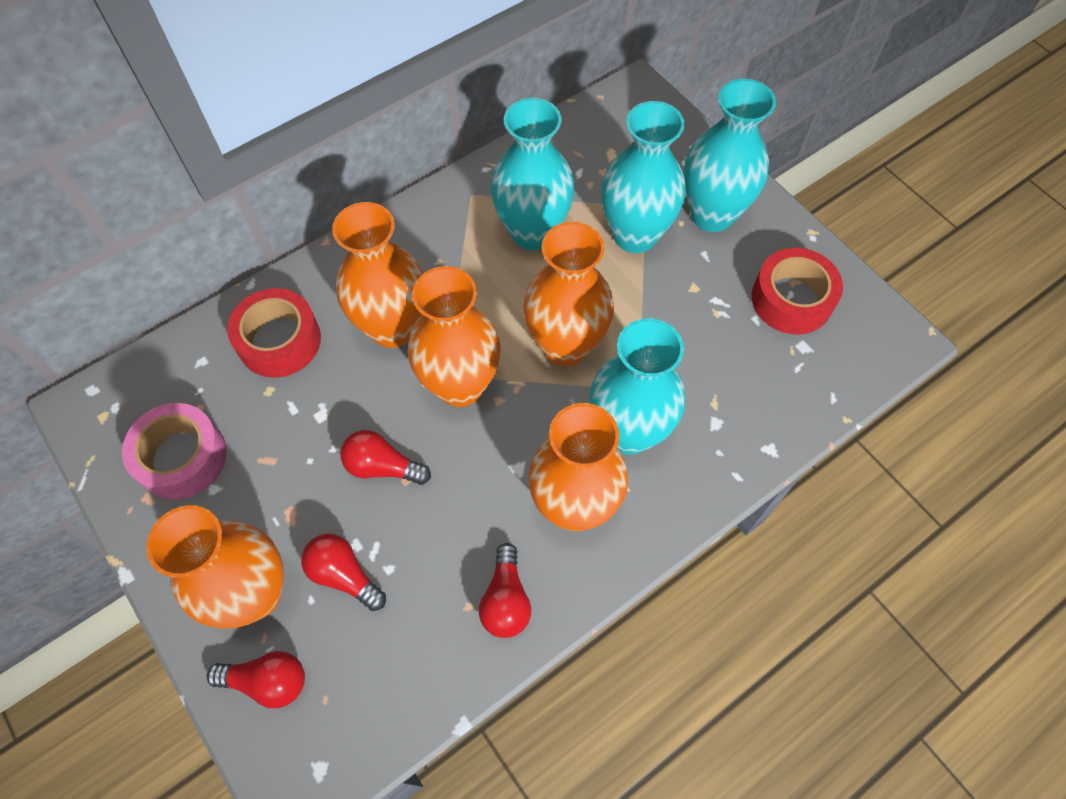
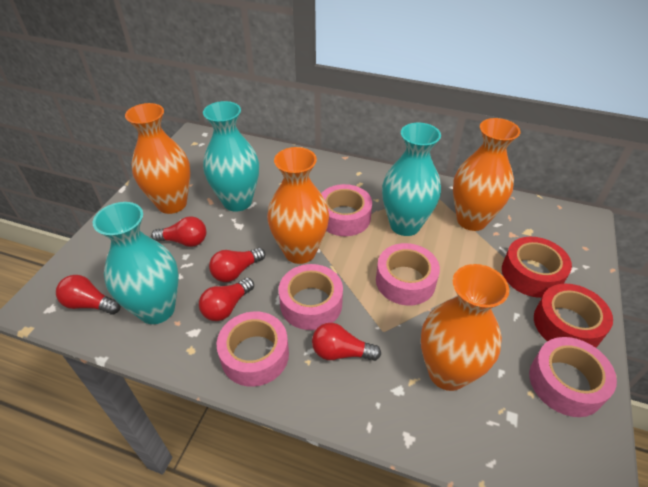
orange vase: 5 -> 4
pink tape: 1 -> 5
red light bulb: 4 -> 5
turquoise vase: 4 -> 3

